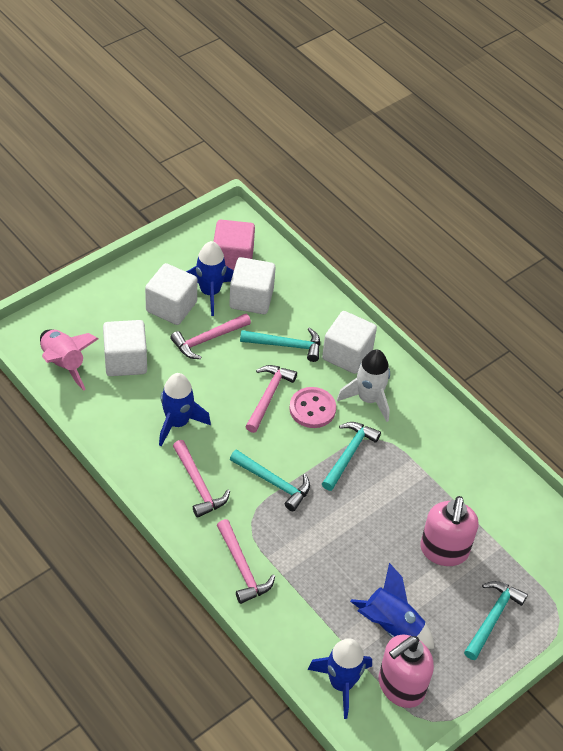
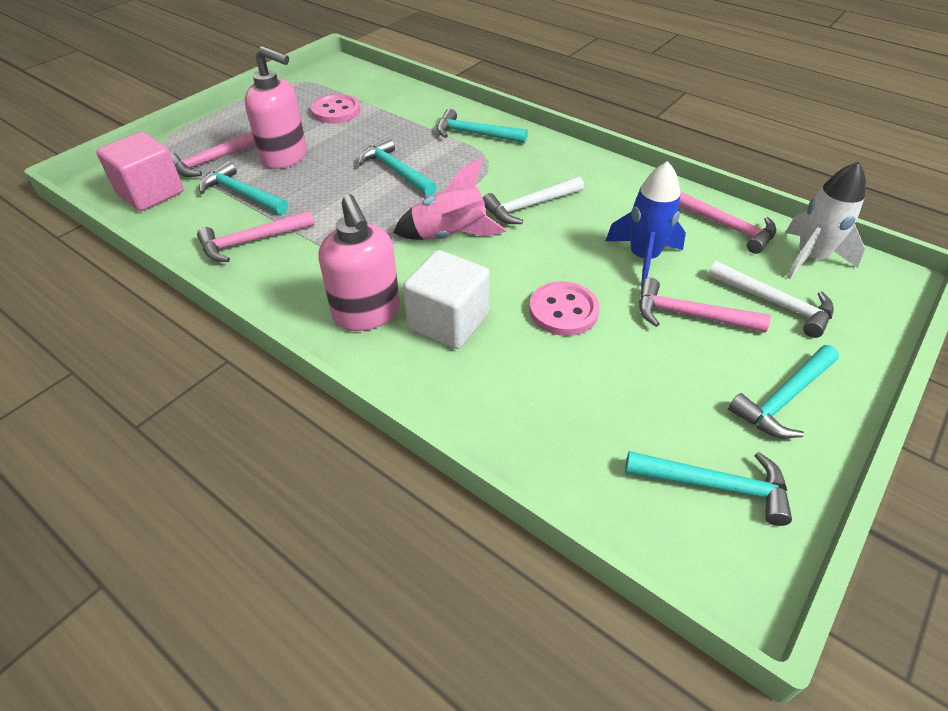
blue rocket: 4 -> 1
pink button: 1 -> 2
turquoise hammer: 4 -> 5
white cube: 4 -> 1
white hammer: 0 -> 2

